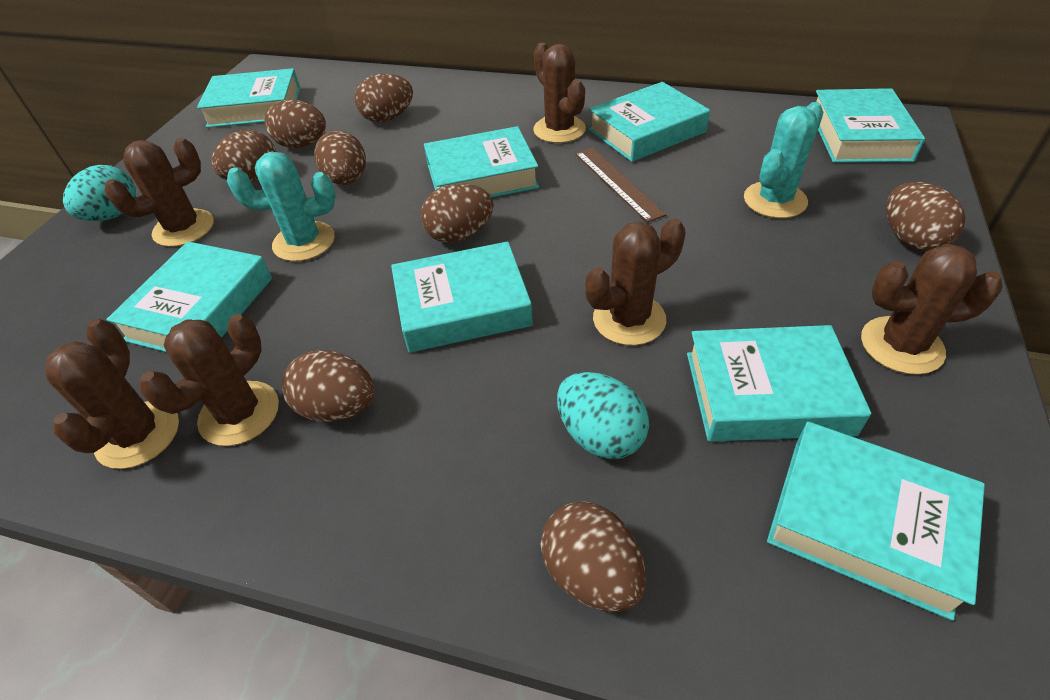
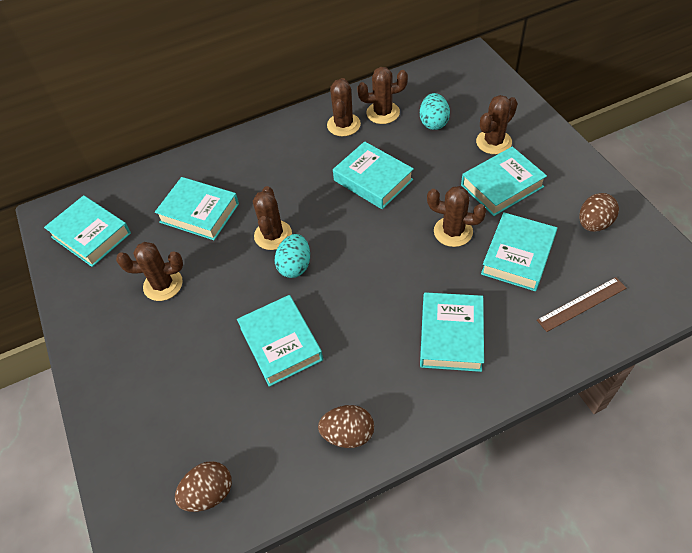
brown egg: 8 -> 3
turquoise book: 8 -> 7
turquoise cactus: 2 -> 0

